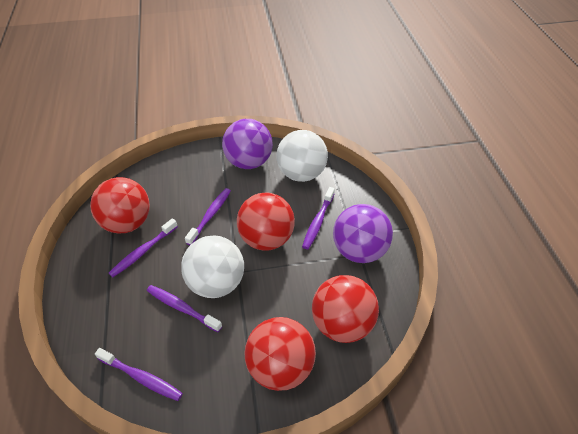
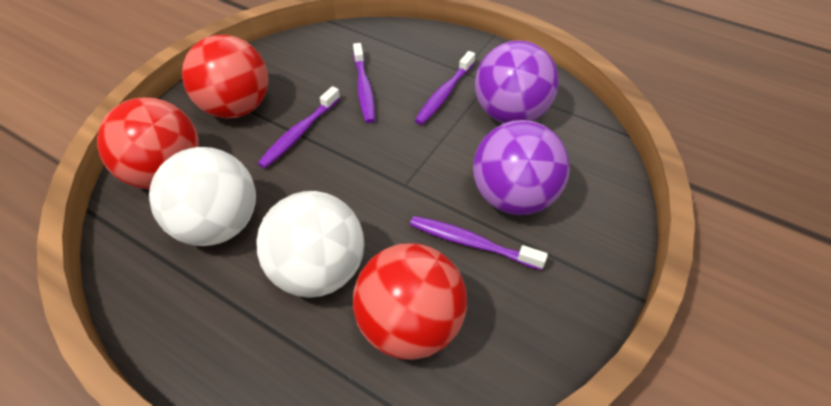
purple toothbrush: 5 -> 4
red ball: 4 -> 3

